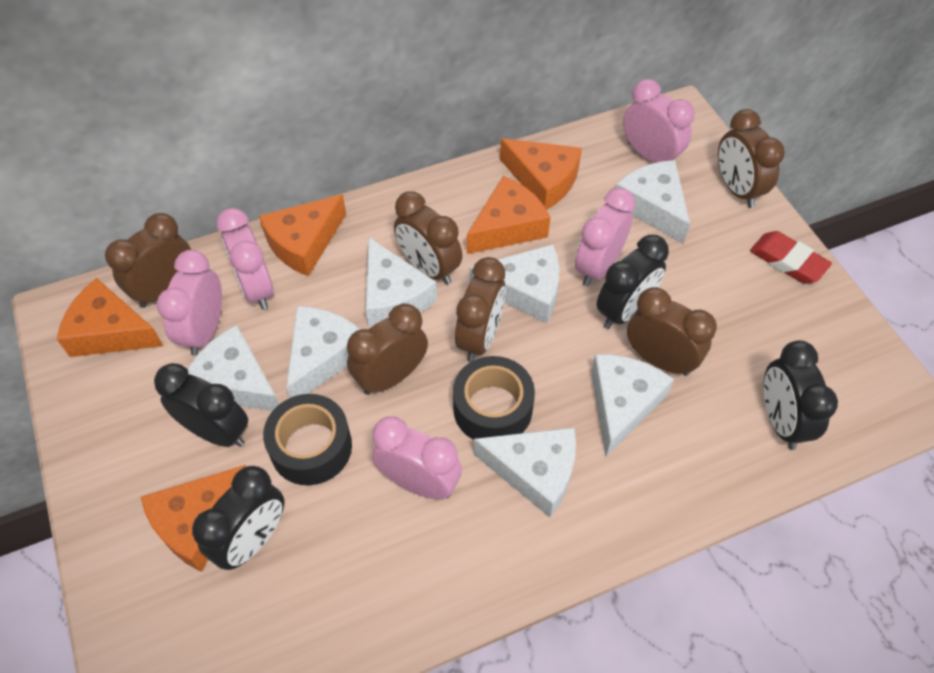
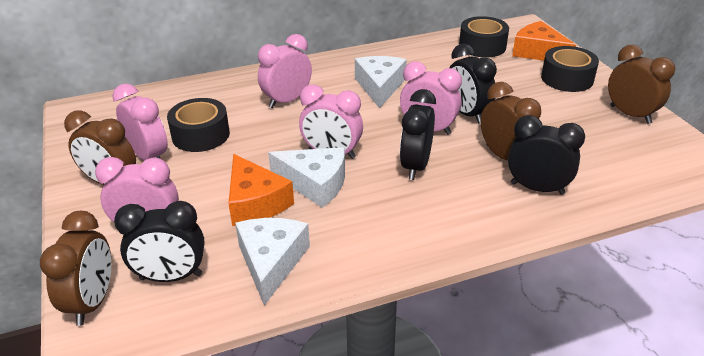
black tape: 2 -> 3
brown clock: 6 -> 4
orange cheese: 5 -> 2
red eraser: 1 -> 0
white cheese: 7 -> 3

